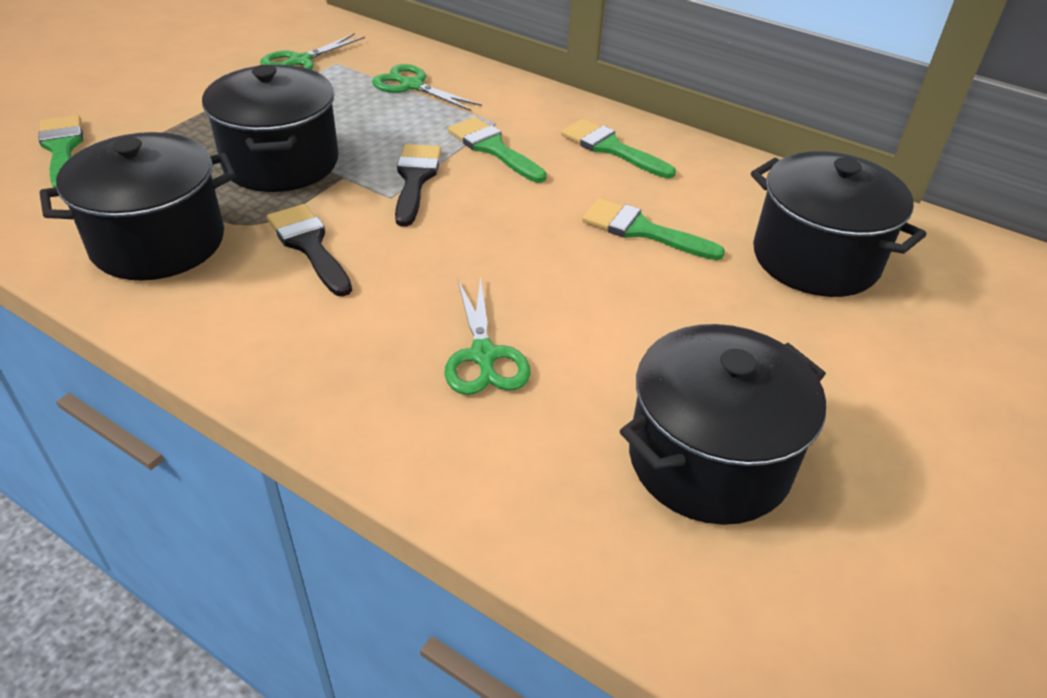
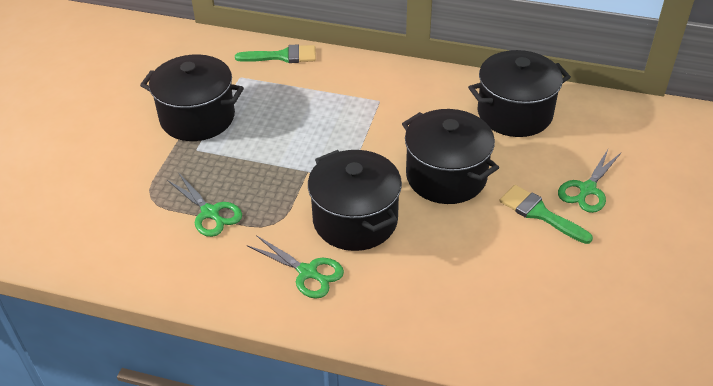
black brush: 2 -> 0
green brush: 4 -> 2

